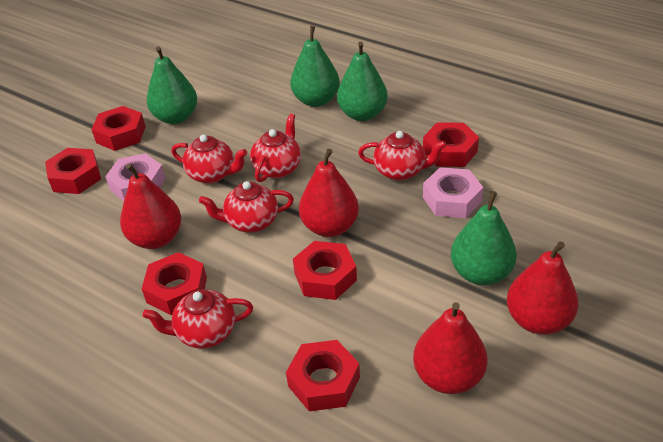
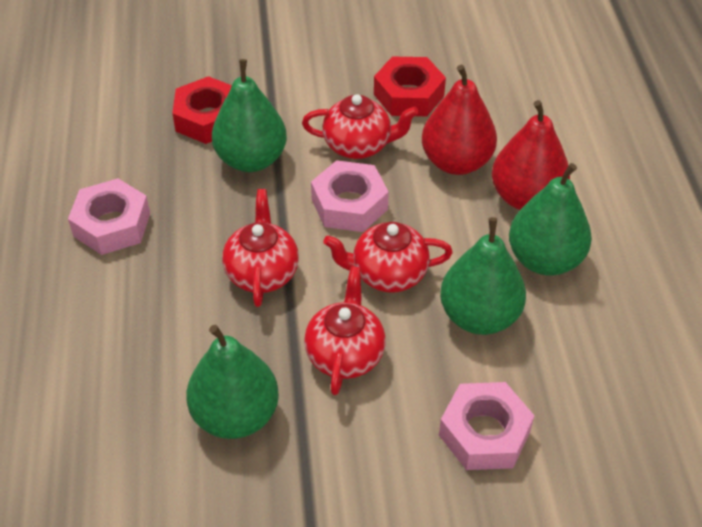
pink nut: 2 -> 3
red nut: 6 -> 2
red pear: 4 -> 2
red teapot: 5 -> 4

